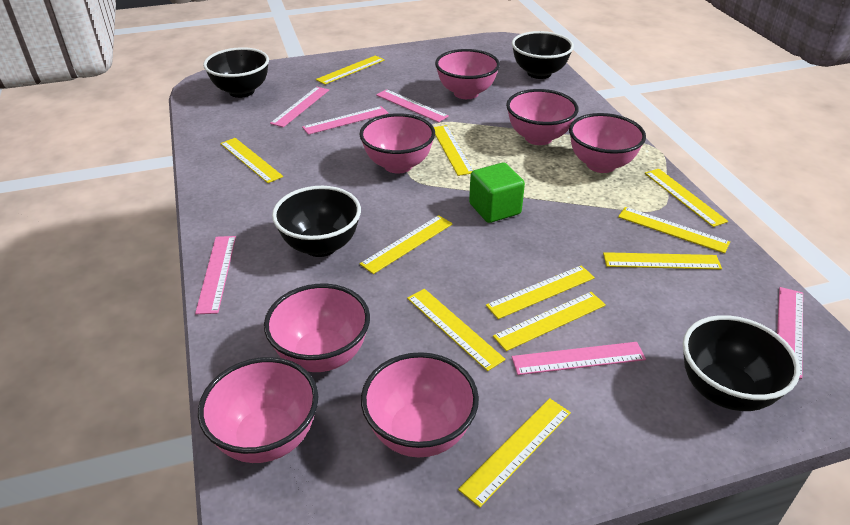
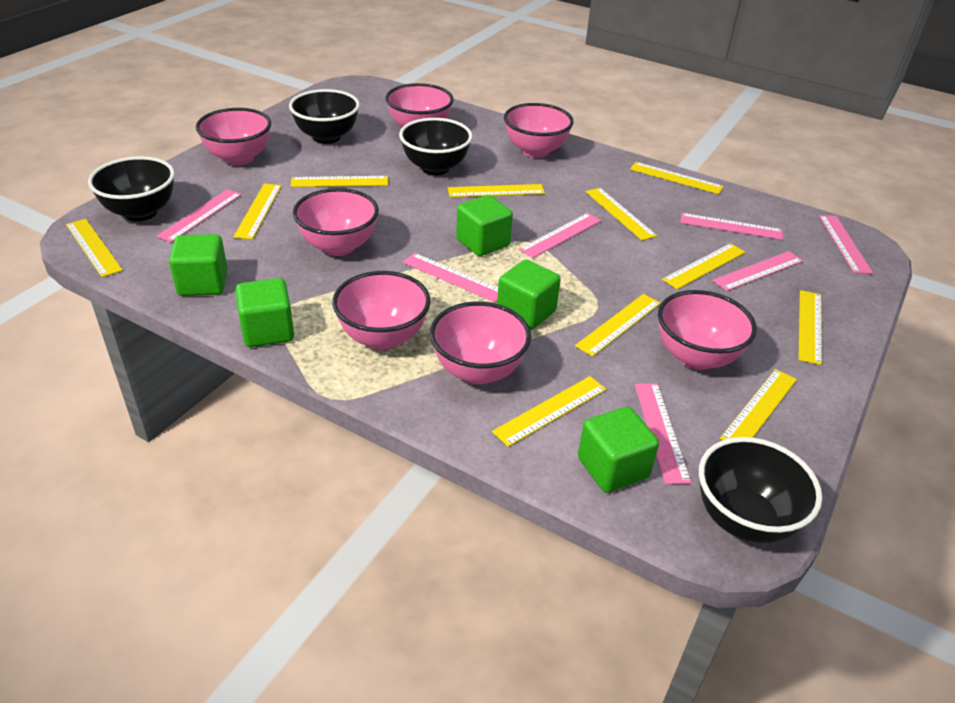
green cube: 1 -> 5
pink ruler: 6 -> 7

